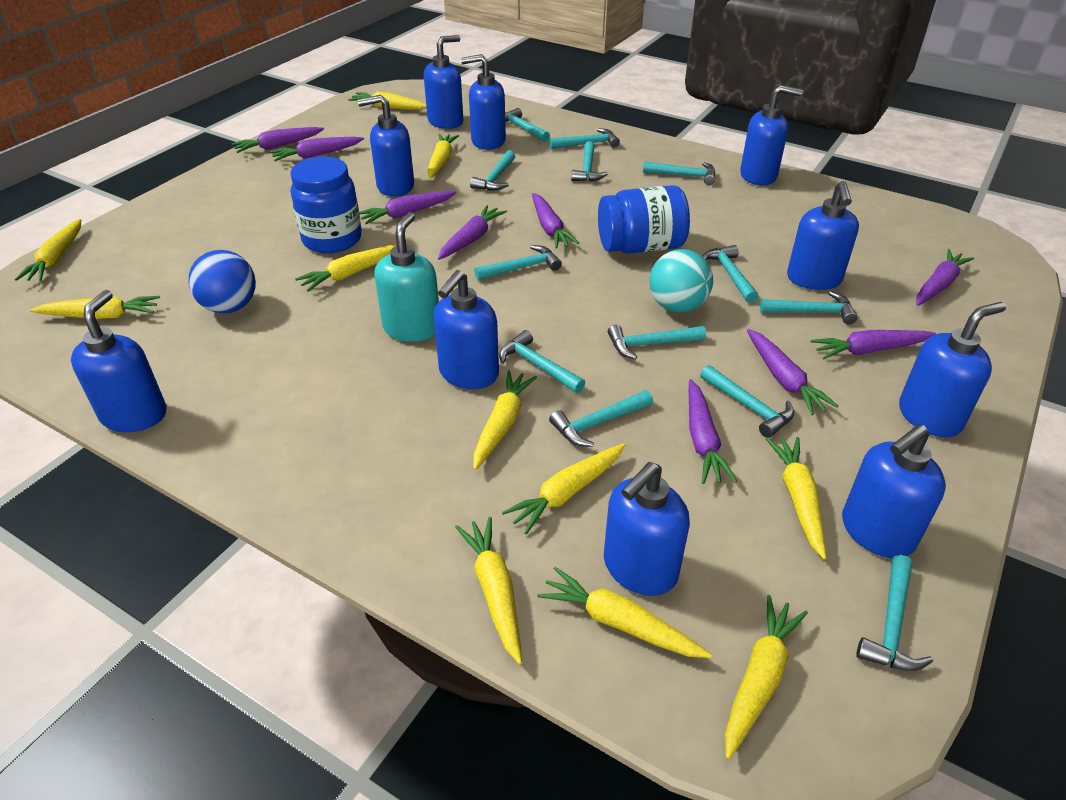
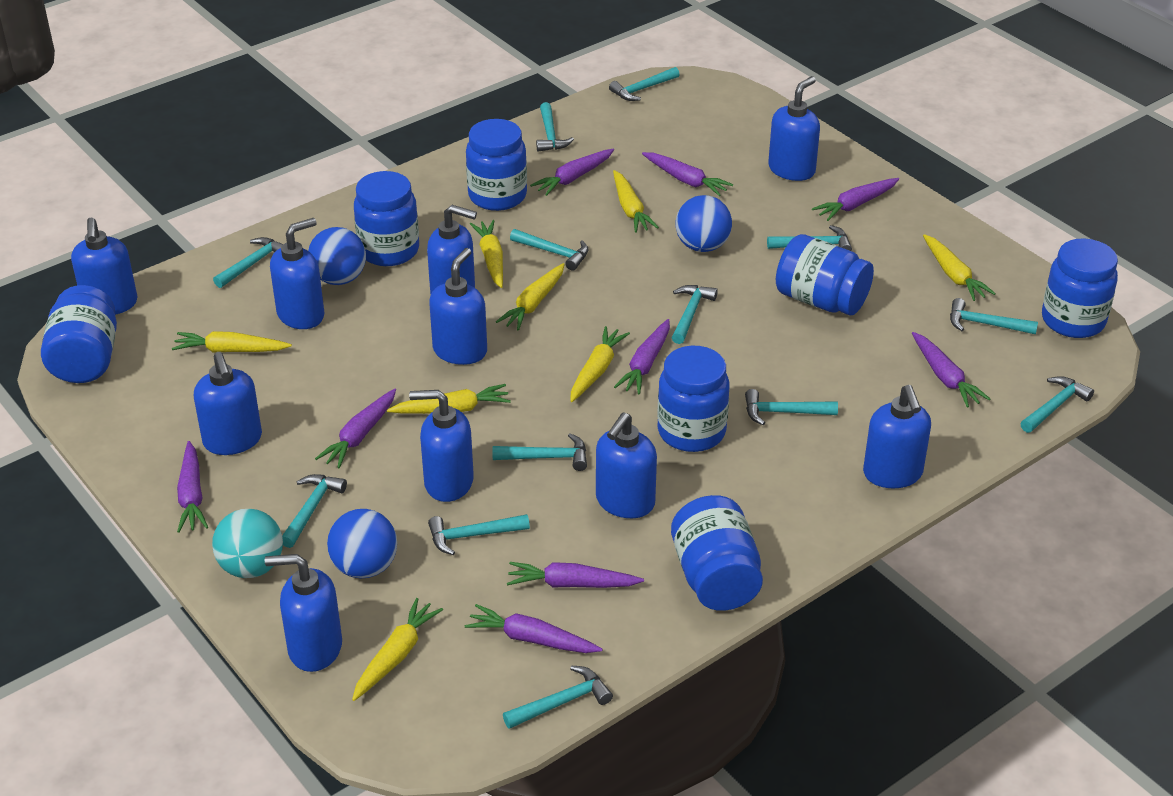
blue ball: 1 -> 3
blue jar: 2 -> 7
turquoise soap dispenser: 1 -> 0
yellow carrot: 11 -> 8

